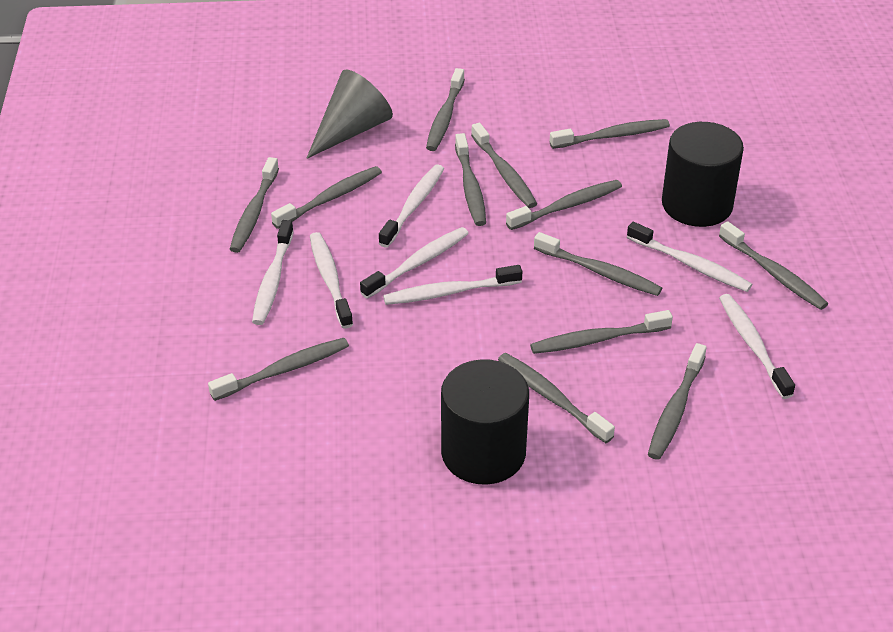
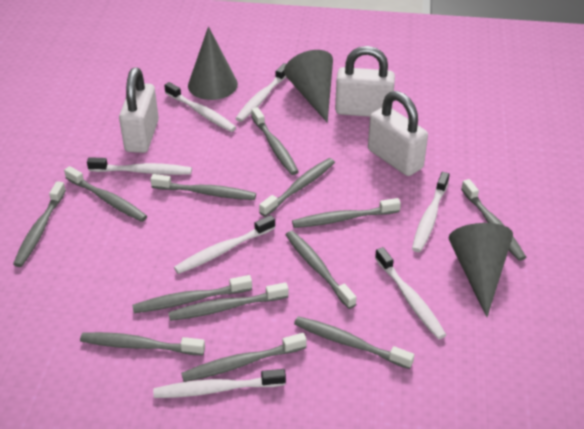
black cylinder: 2 -> 0
grey cone: 1 -> 3
white padlock: 0 -> 3

